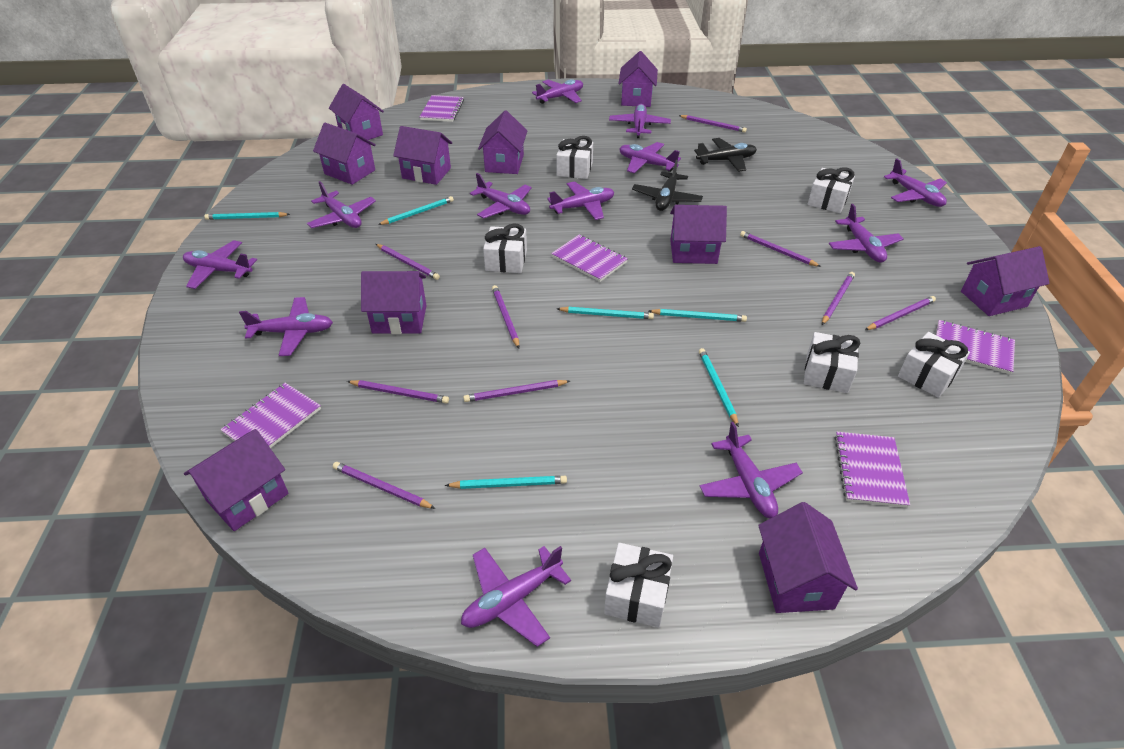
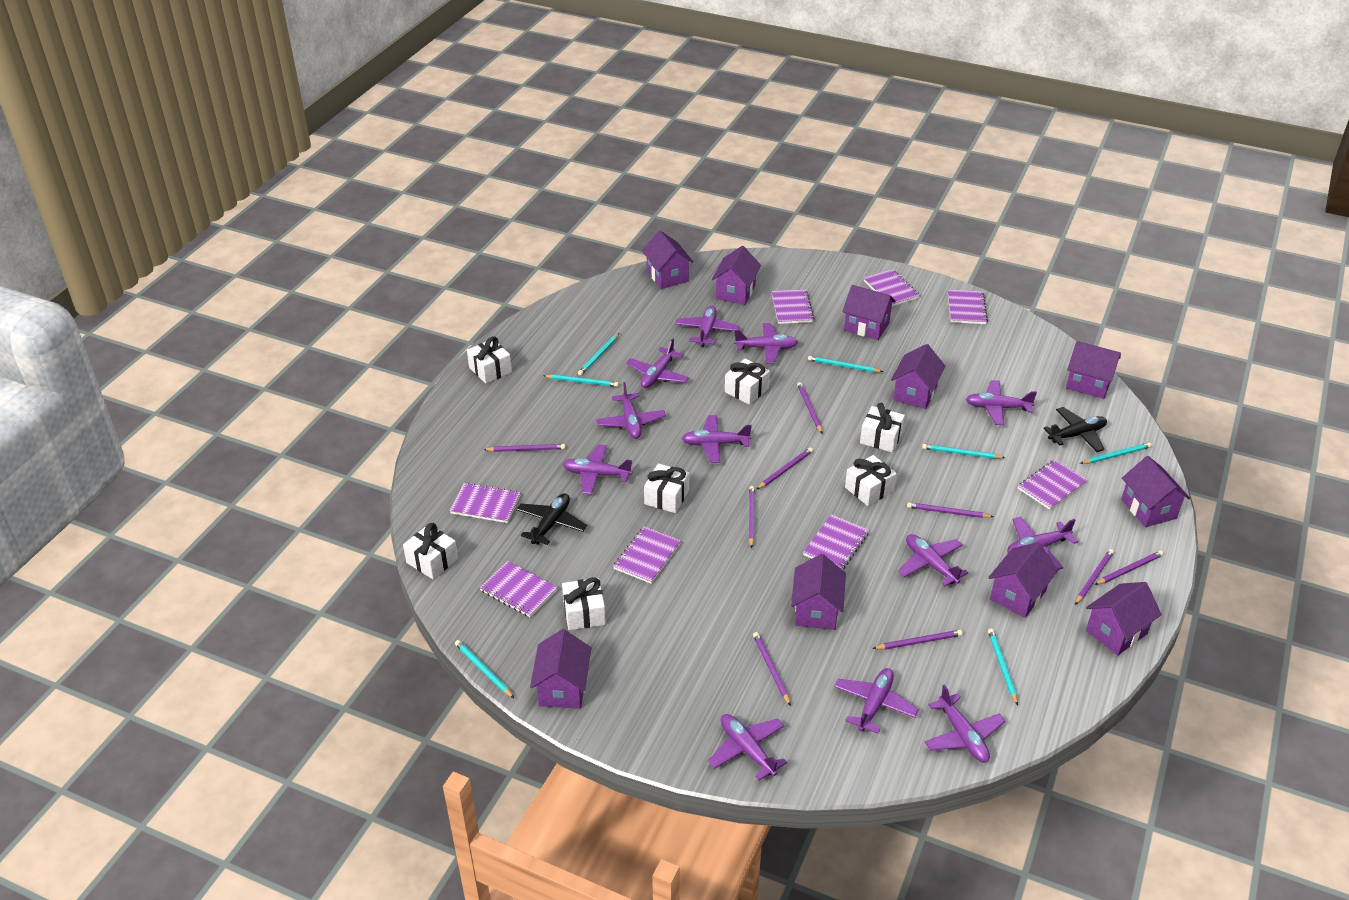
purple notebook: 5 -> 8
turquoise pencil: 6 -> 7
white gift: 6 -> 7

